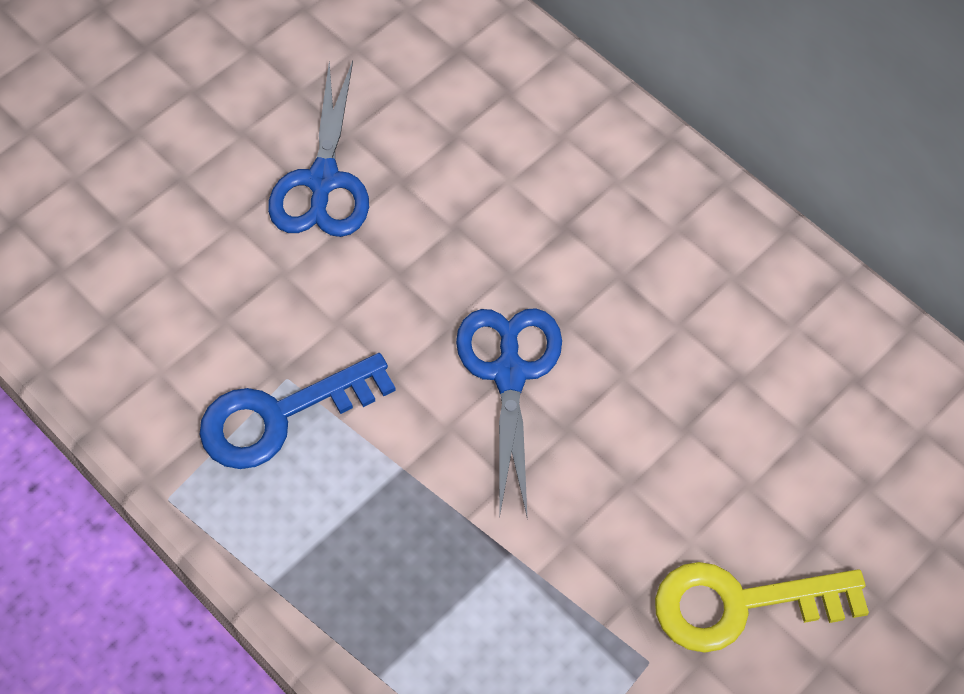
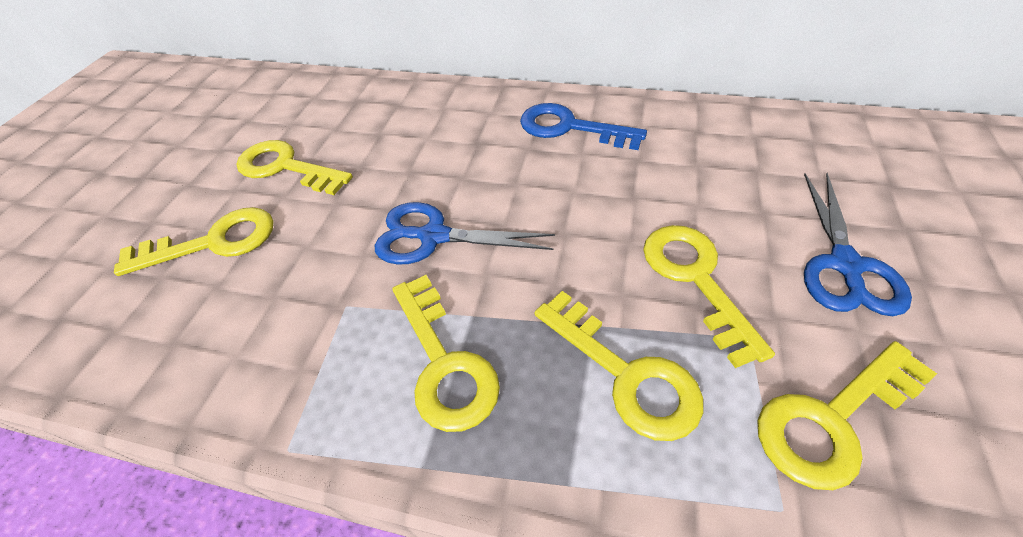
yellow key: 1 -> 6

